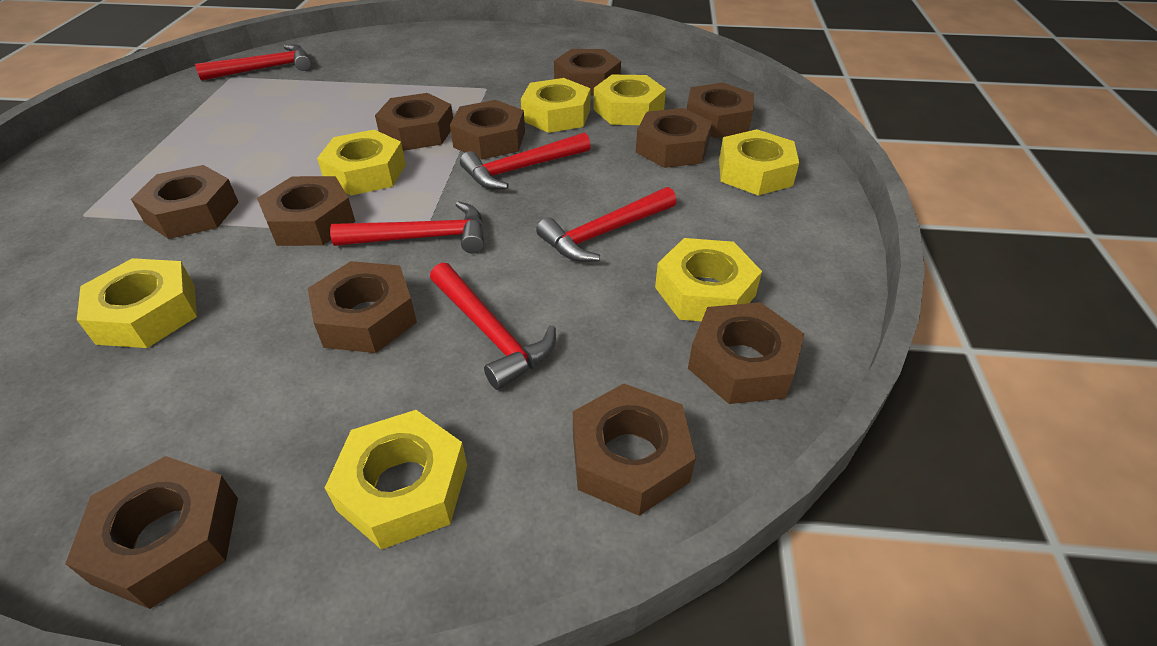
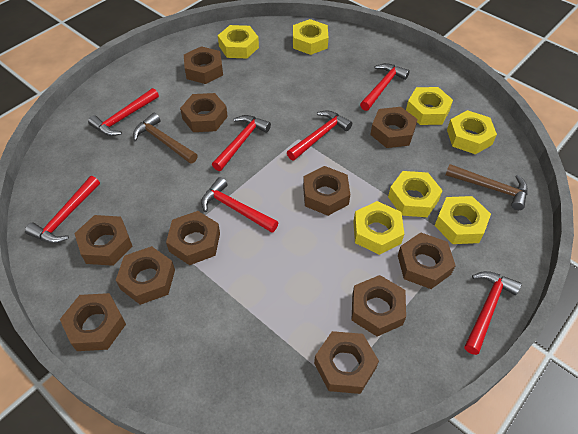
brown hammer: 0 -> 2
red hammer: 5 -> 7

